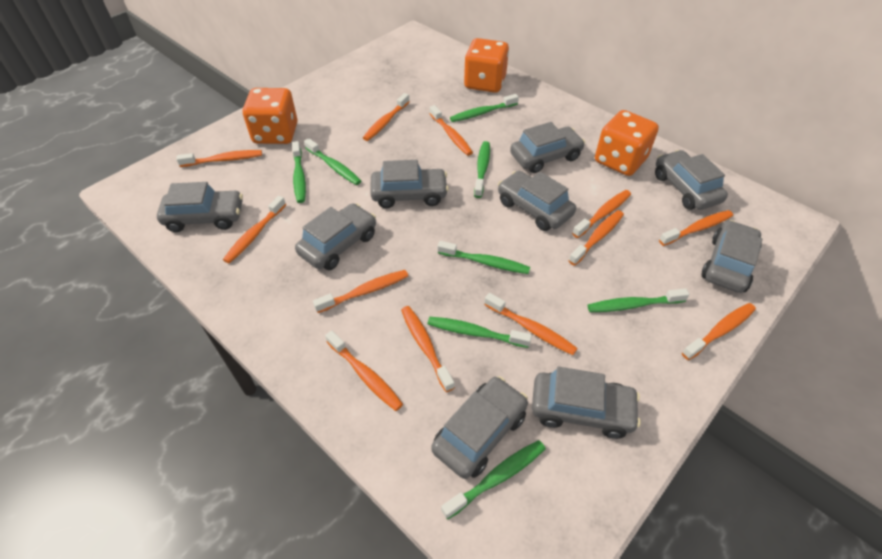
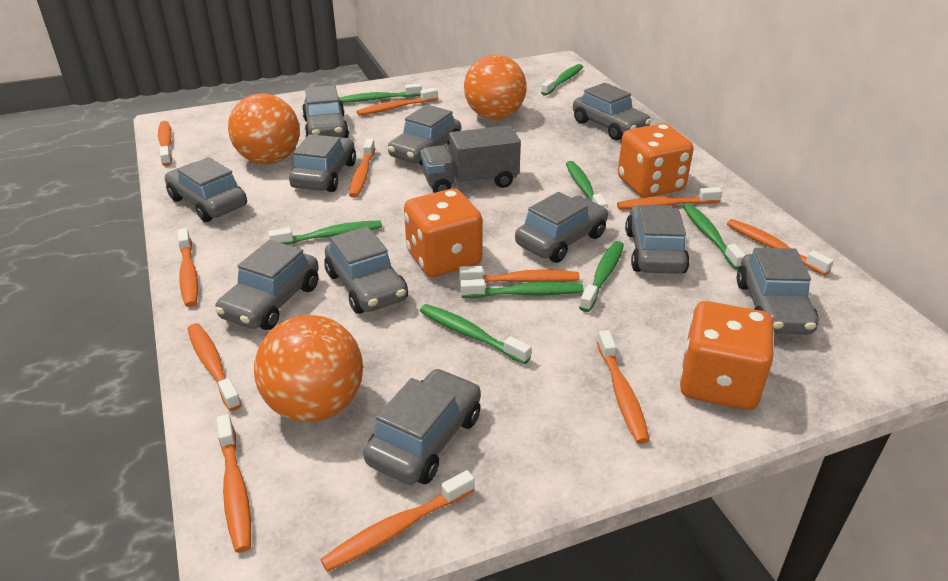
grey car: 9 -> 11
grey truck: 0 -> 1
orange ball: 0 -> 3
orange toothbrush: 12 -> 11

